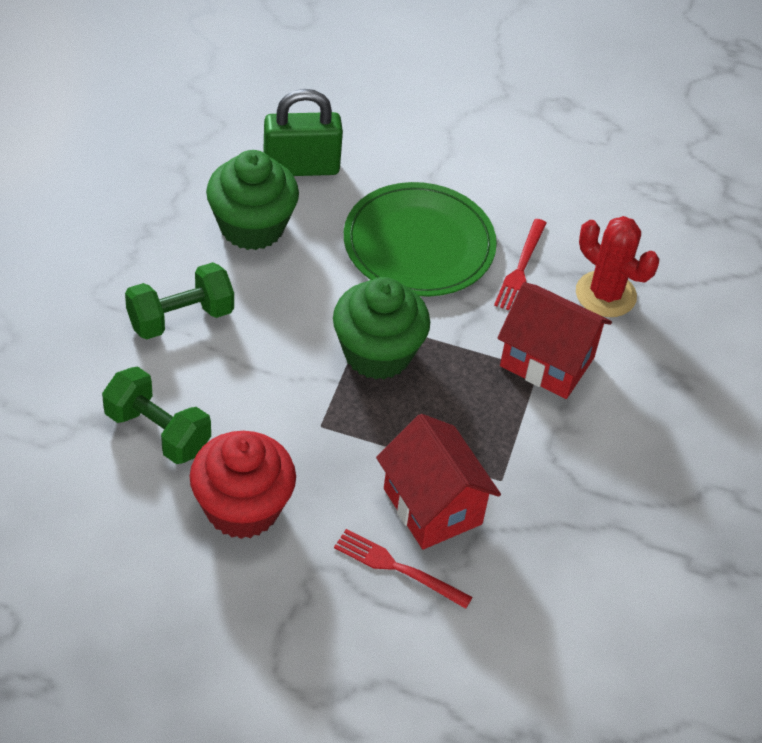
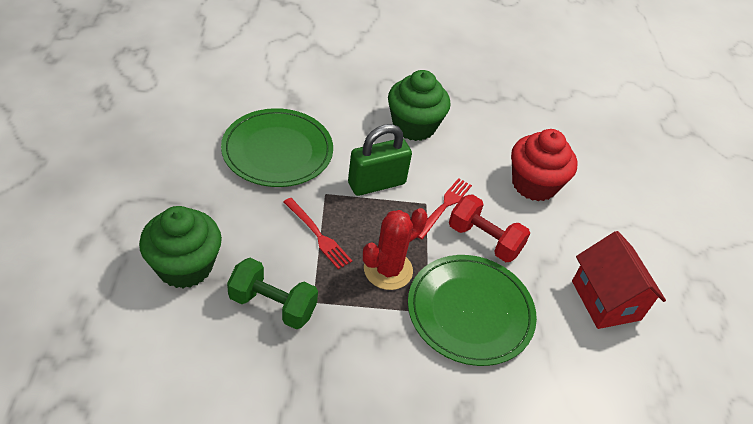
green dumbbell: 2 -> 1
green plate: 1 -> 2
red dumbbell: 0 -> 1
red house: 2 -> 1

